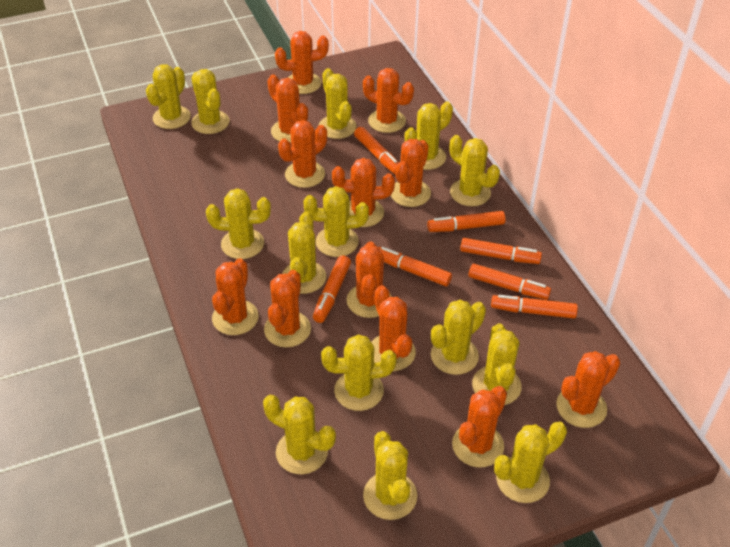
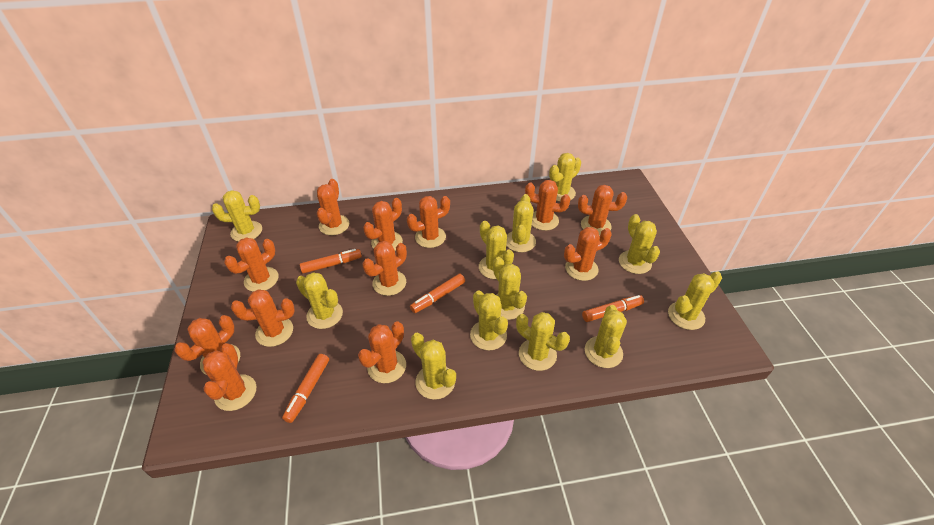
orange marker: 7 -> 4
yellow cactus: 14 -> 12

